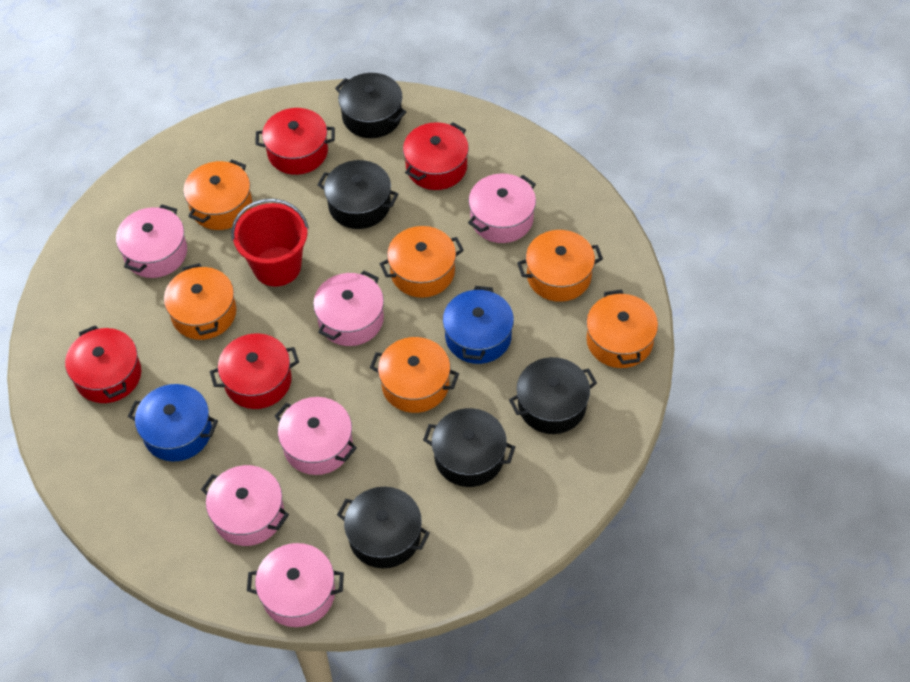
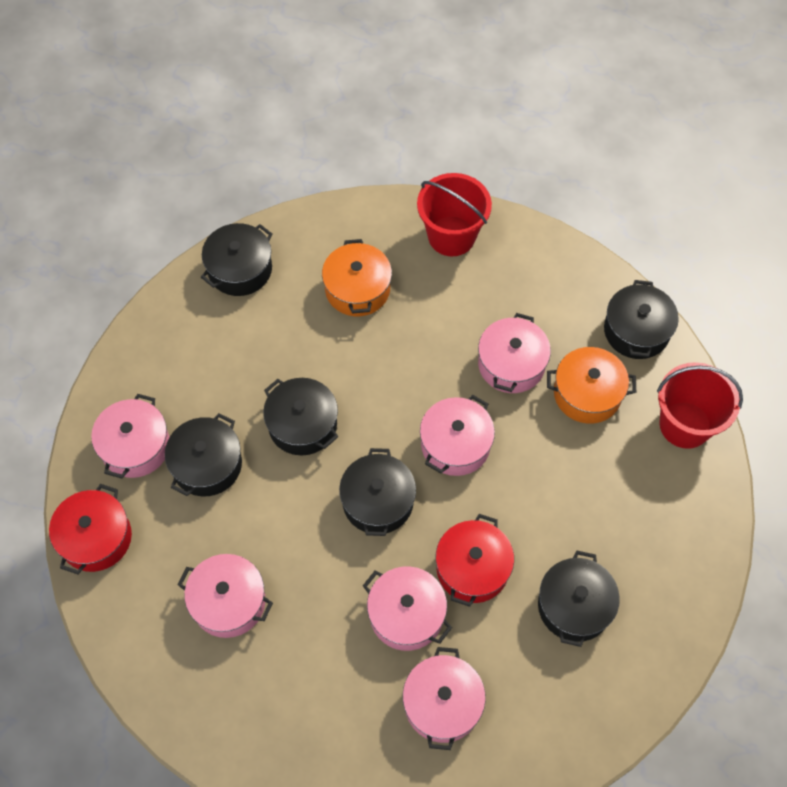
black pot: 5 -> 6
blue pot: 2 -> 0
orange pot: 6 -> 2
red bucket: 1 -> 2
red pot: 4 -> 2

